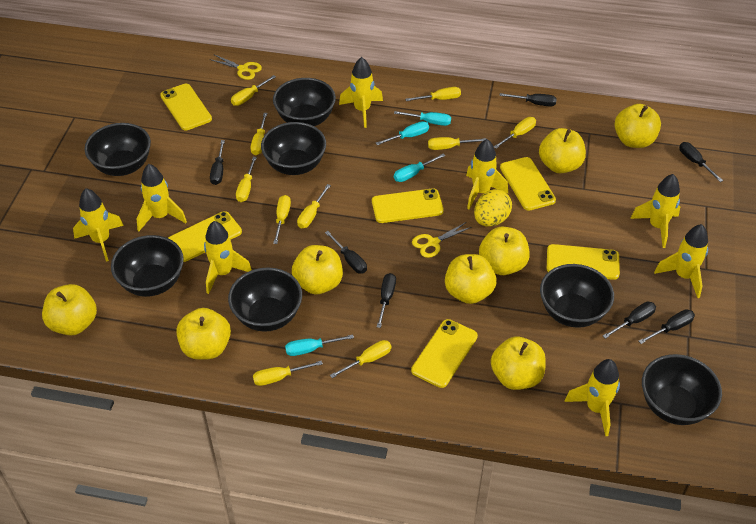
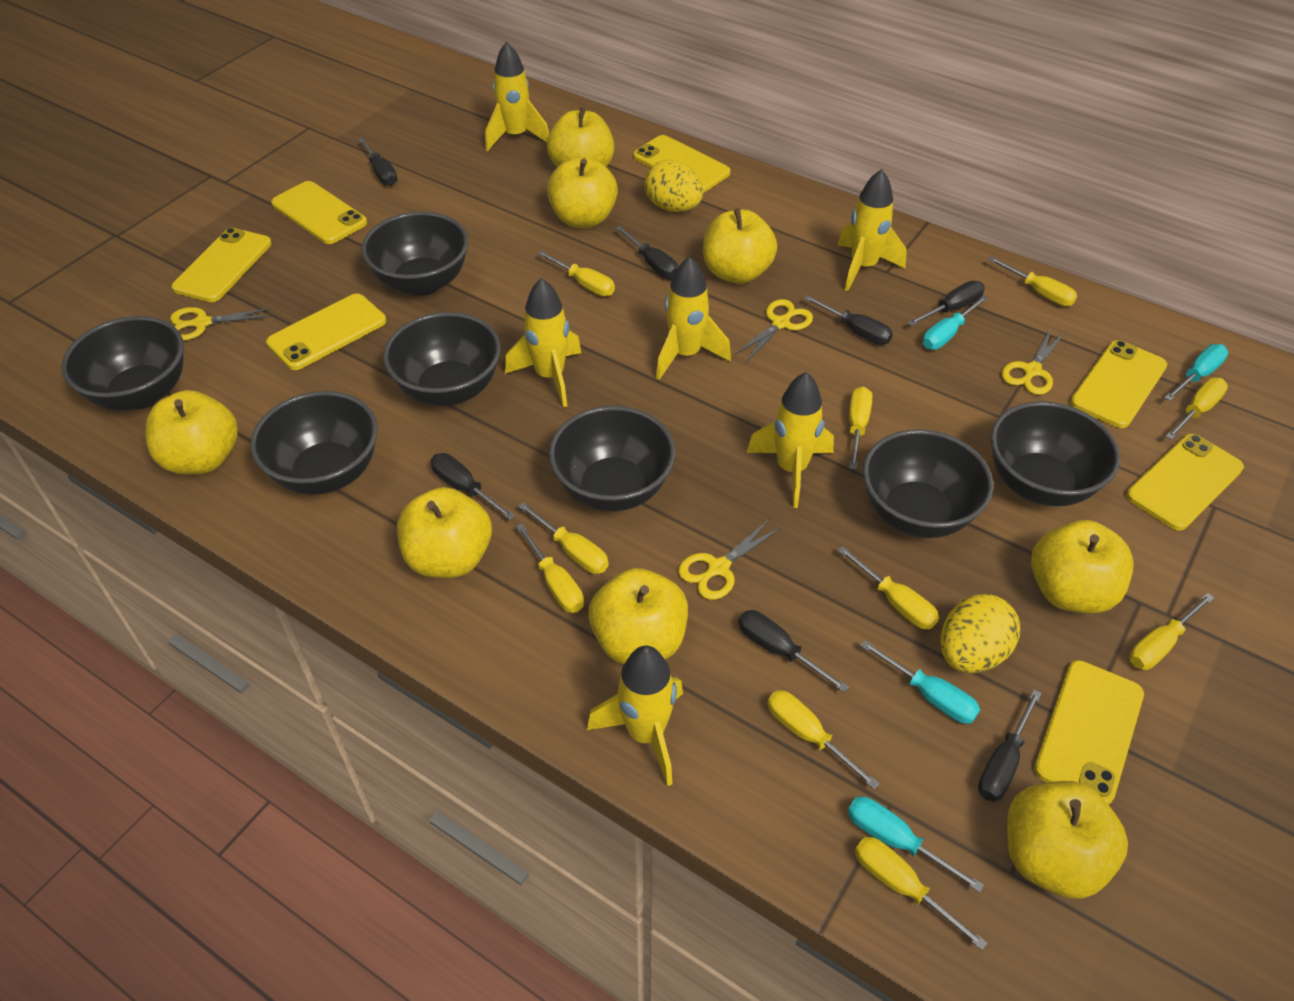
yellow egg: 1 -> 2
yellow phone: 6 -> 7
yellow rocket: 8 -> 6
yellow scissors: 2 -> 4

